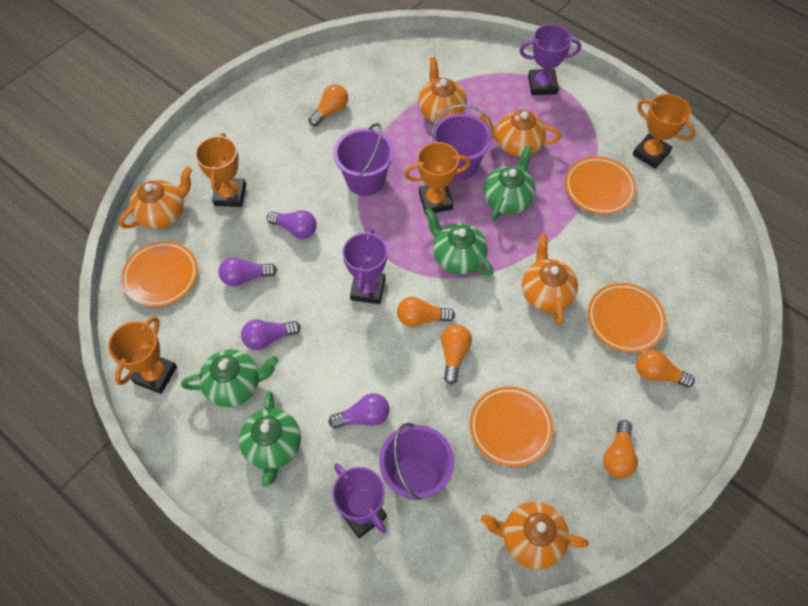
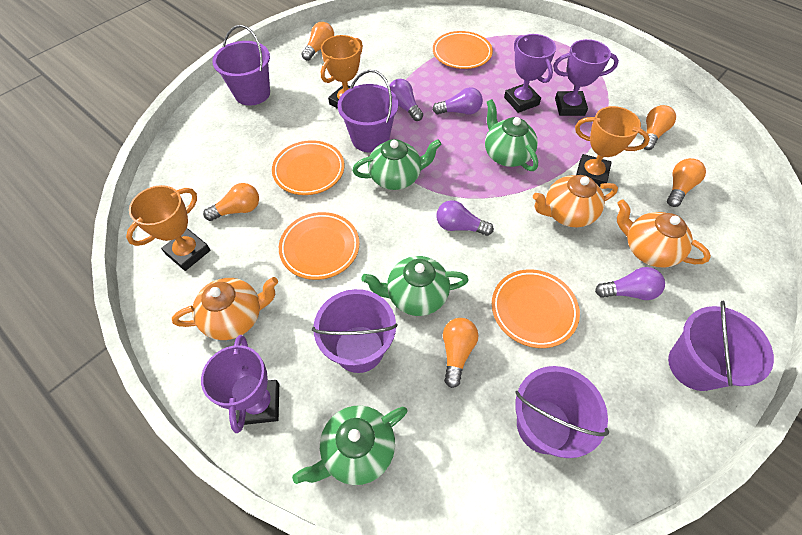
orange teapot: 5 -> 3
orange trophy: 4 -> 3
purple bucket: 3 -> 5

